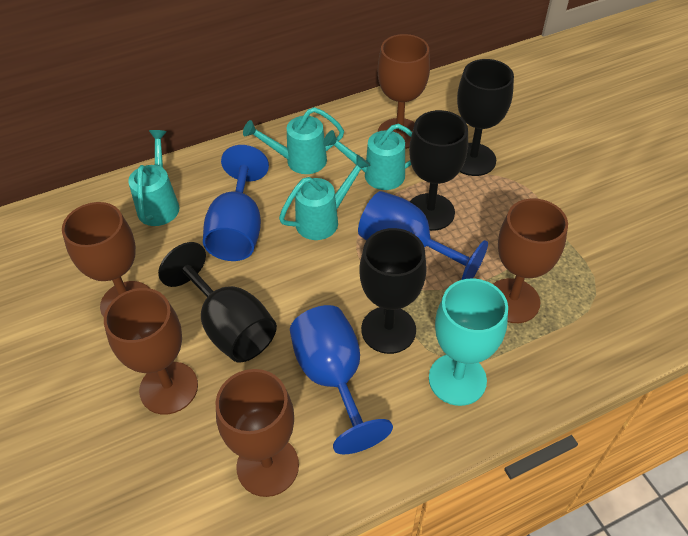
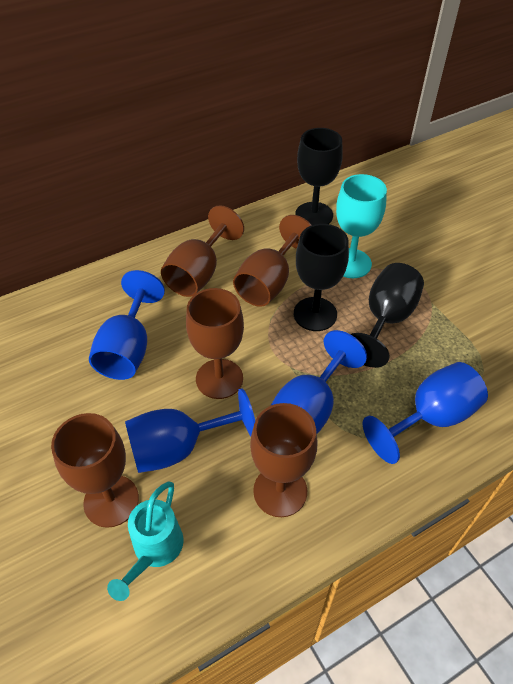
black goblet: 4 -> 3
blue goblet: 3 -> 4
turquoise watering can: 4 -> 1

